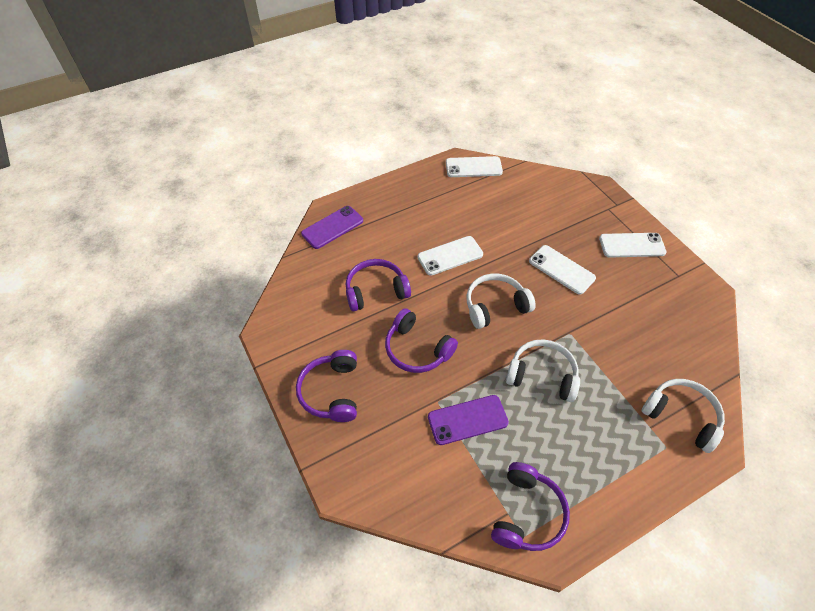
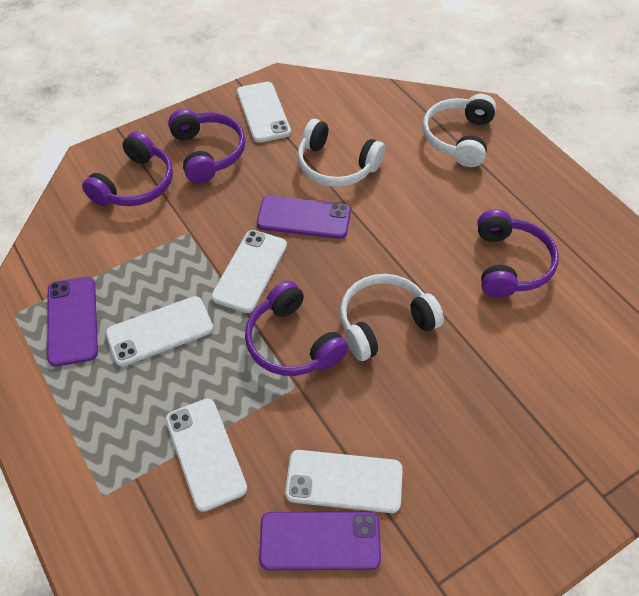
purple phone: 2 -> 3
white phone: 4 -> 5

